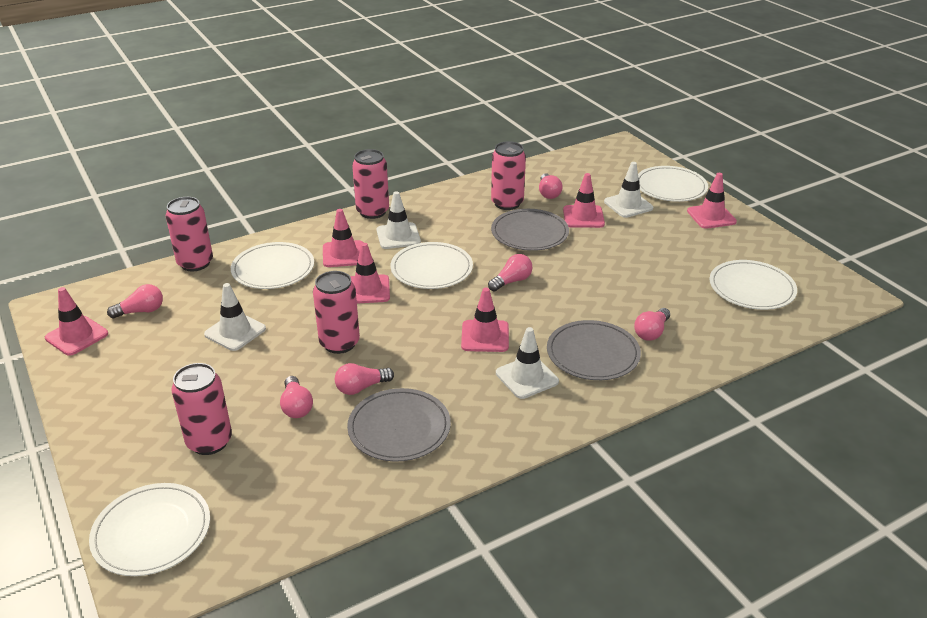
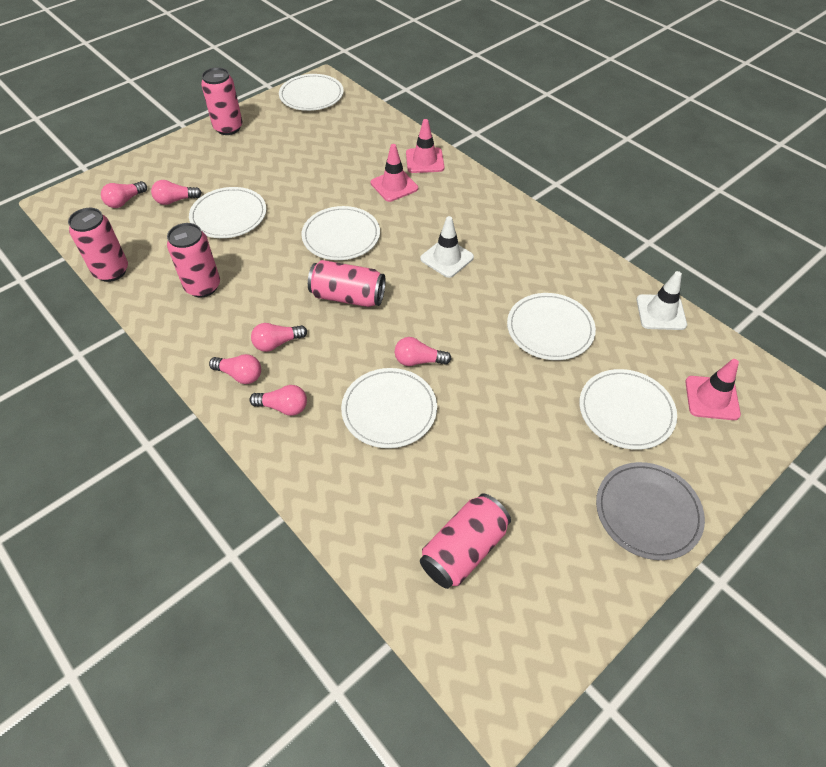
grey plate: 3 -> 1
pink traffic cone: 6 -> 3
white plate: 5 -> 6
white traffic cone: 4 -> 2

